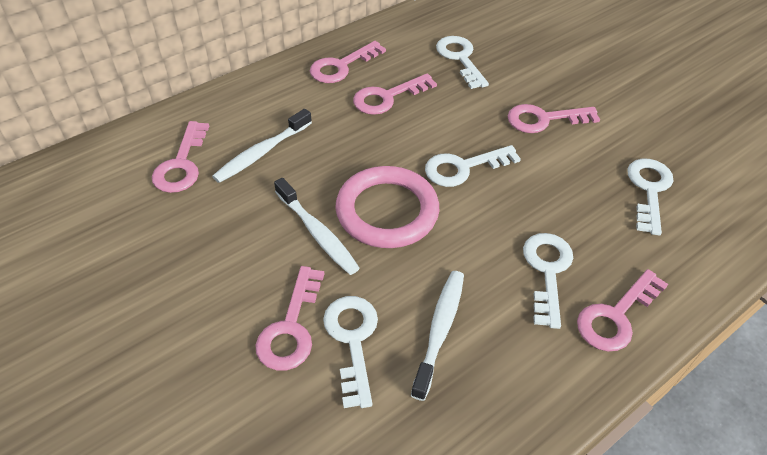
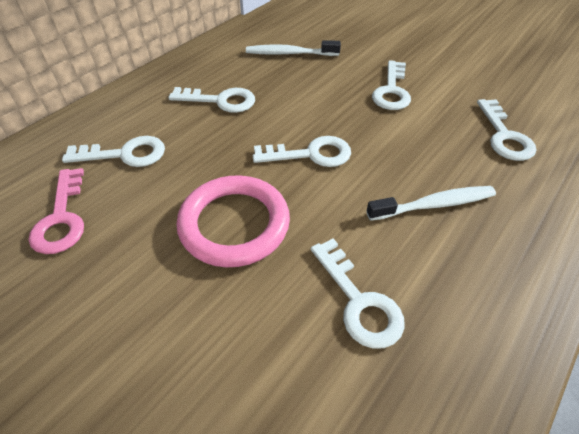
pink key: 6 -> 1
white key: 5 -> 6
white toothbrush: 3 -> 2

